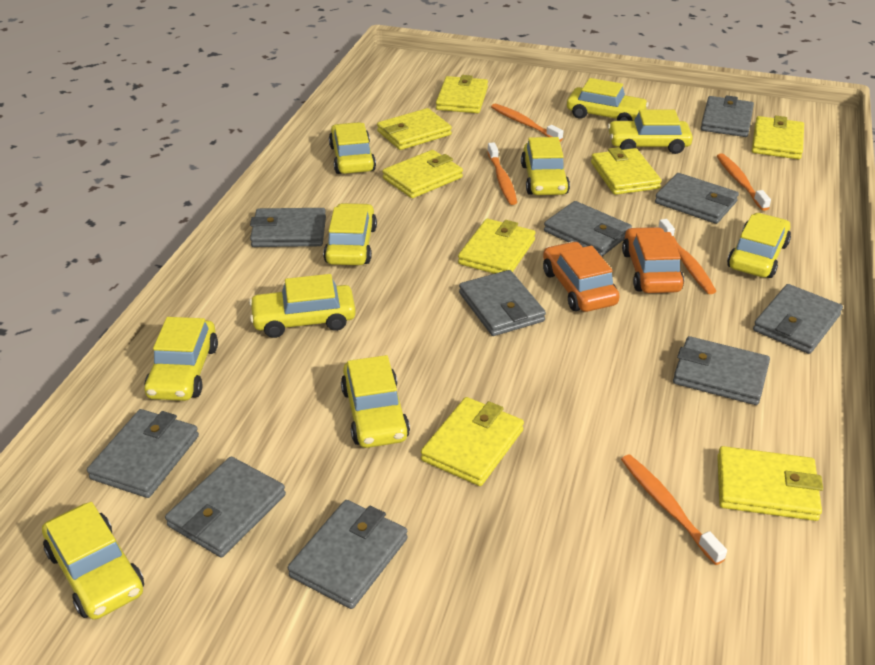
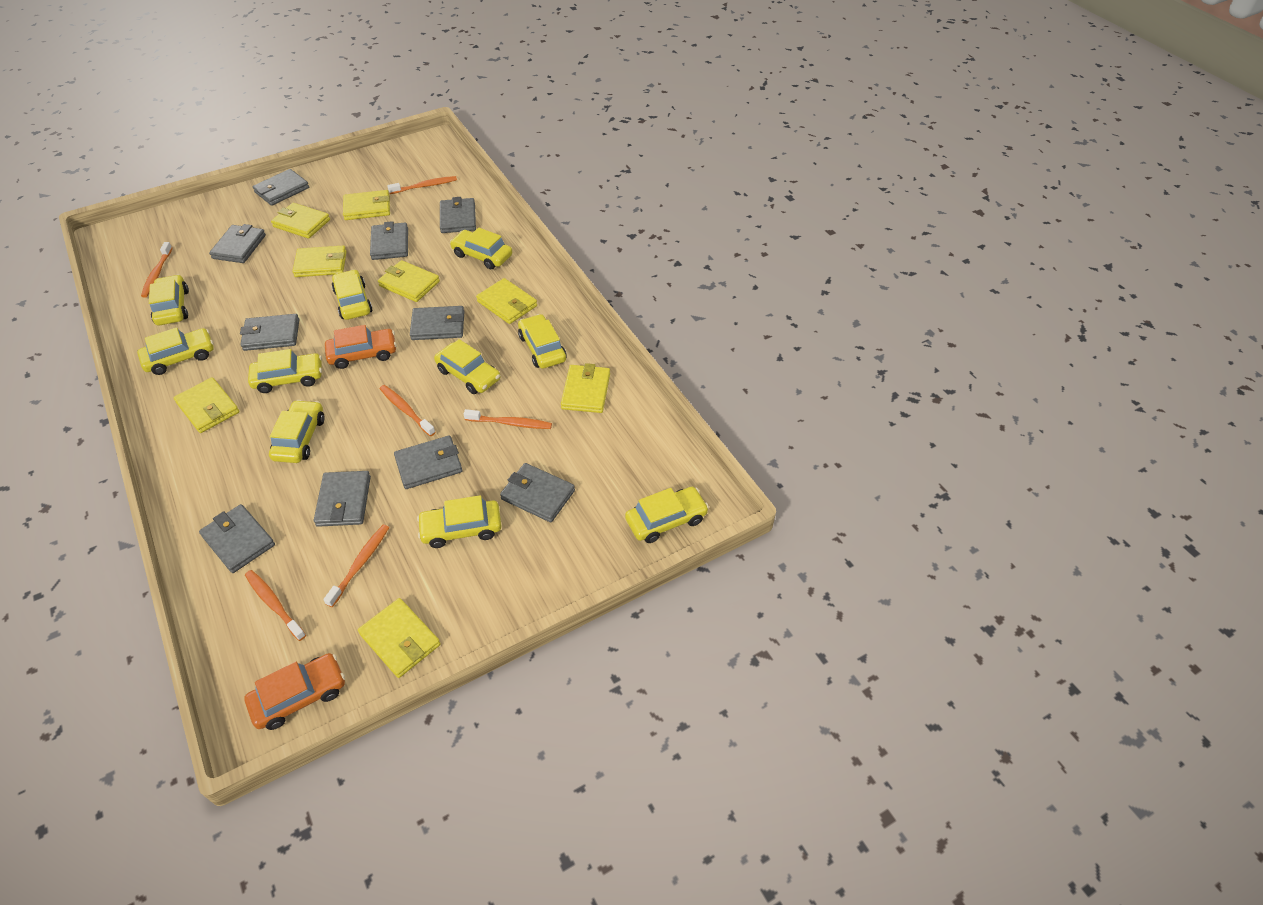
orange toothbrush: 5 -> 6

